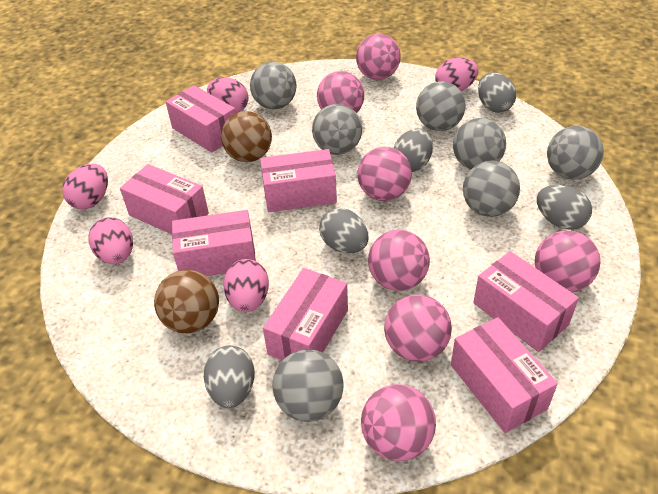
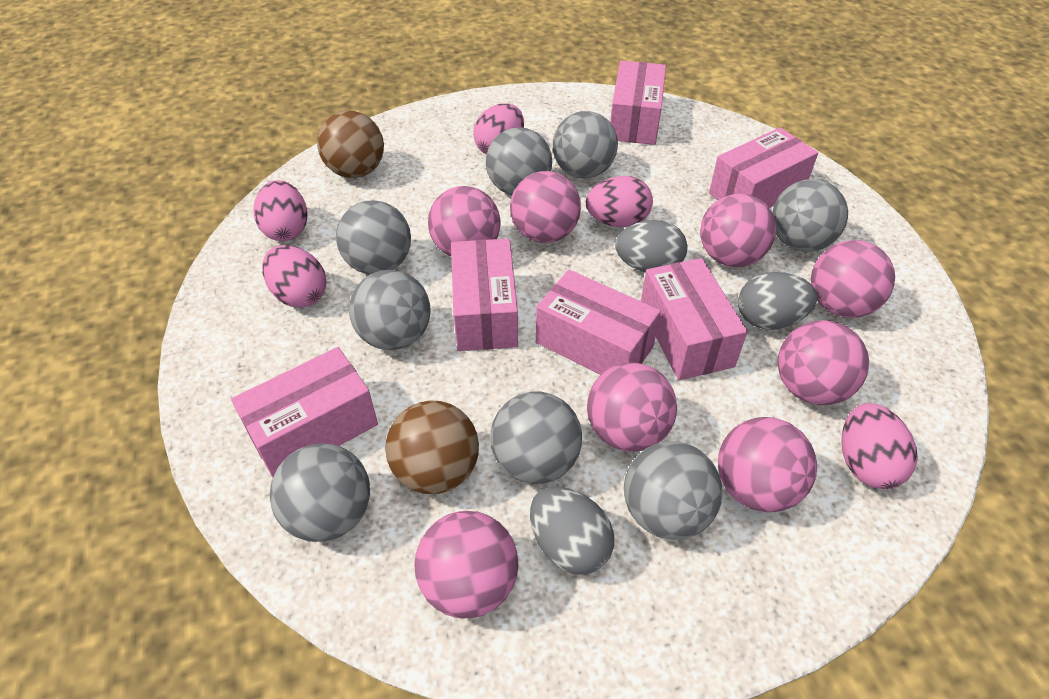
grey ball: 7 -> 8
grey egg: 5 -> 3
pink ball: 7 -> 8
pink box: 7 -> 6

